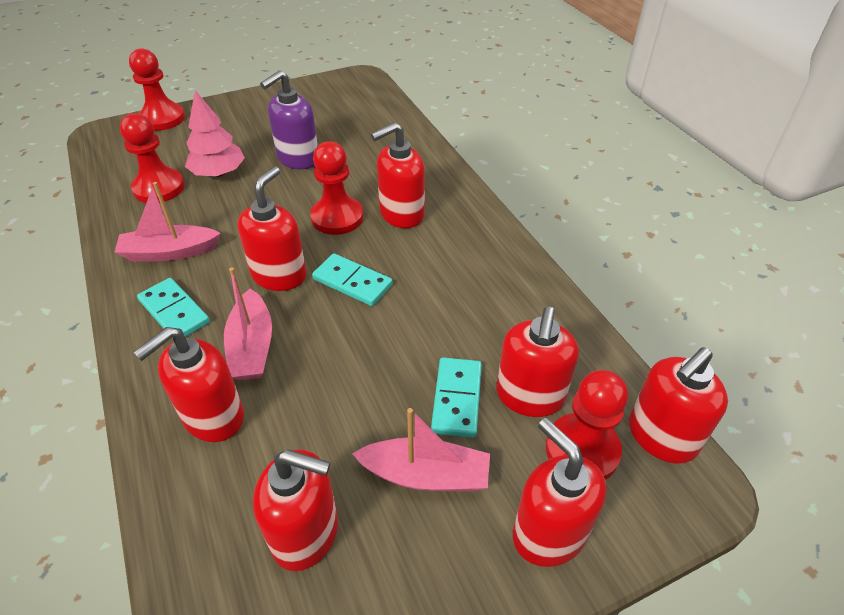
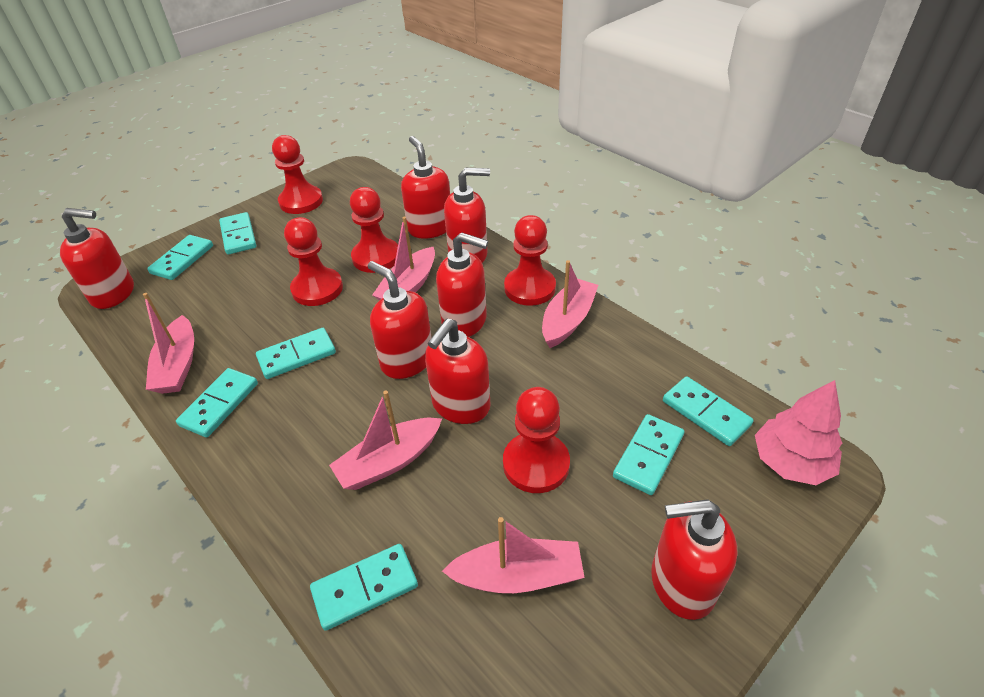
pink boat: 3 -> 5
purple soap dispenser: 1 -> 0
red pawn: 4 -> 5
turquoise domino: 3 -> 7

